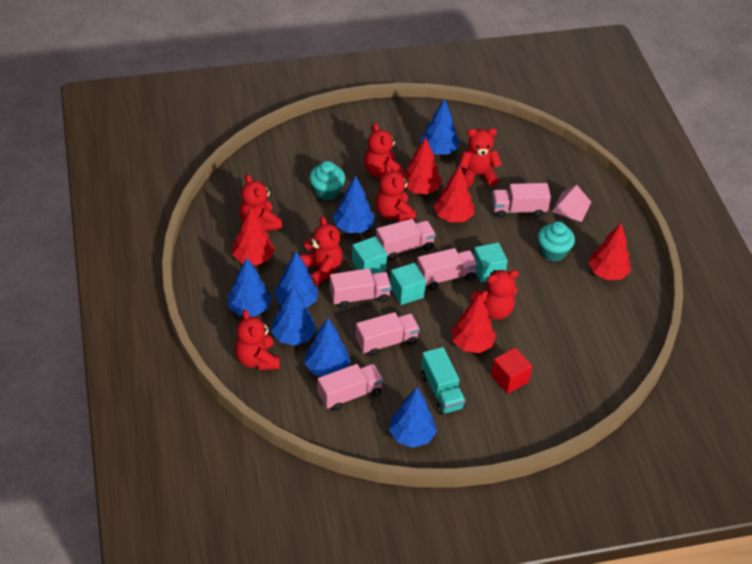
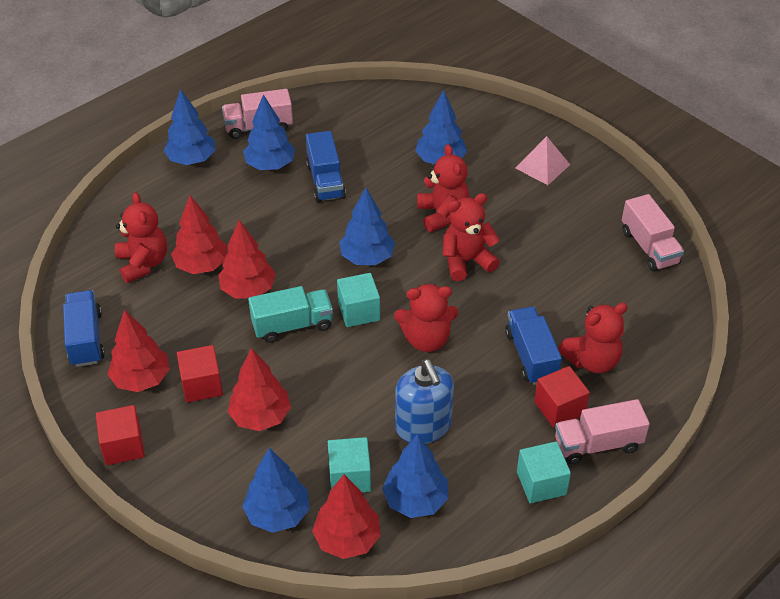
blue soap dispenser: 0 -> 1
blue tree: 7 -> 6
blue truck: 0 -> 3
pink truck: 6 -> 3
red cube: 1 -> 3
red teddy bear: 7 -> 5
turquoise cupcake: 2 -> 0

